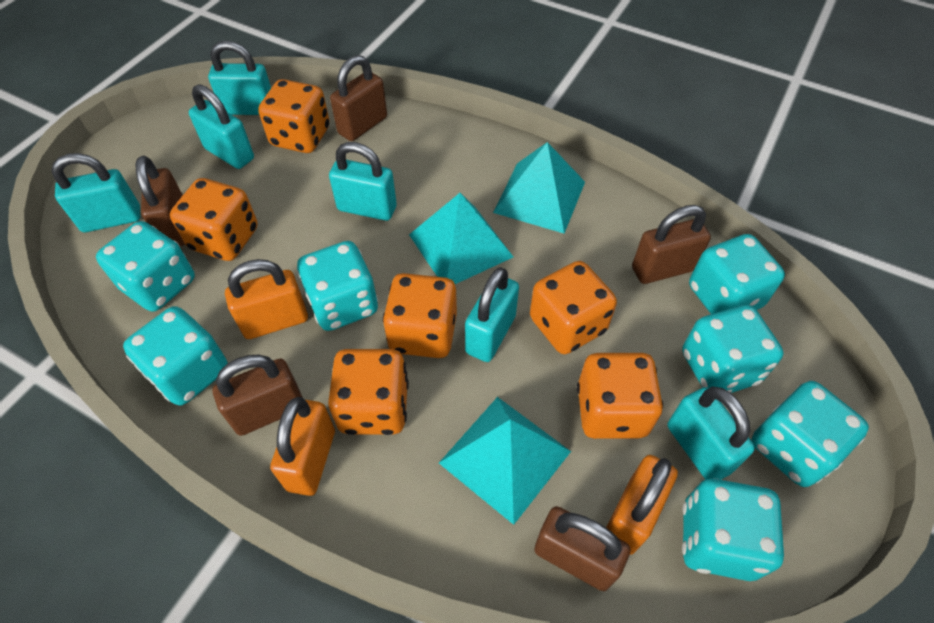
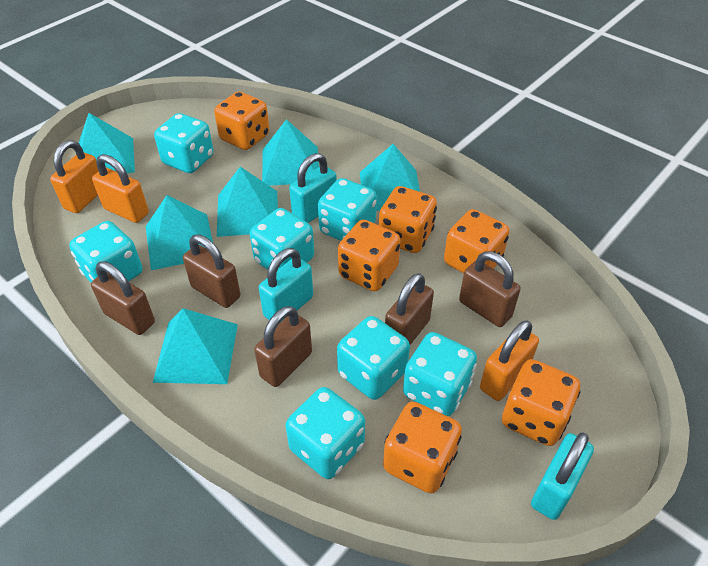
turquoise padlock: 6 -> 3
turquoise pyramid: 3 -> 6

